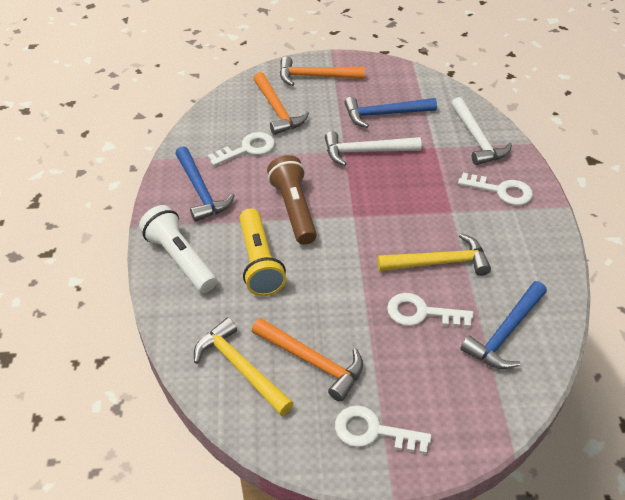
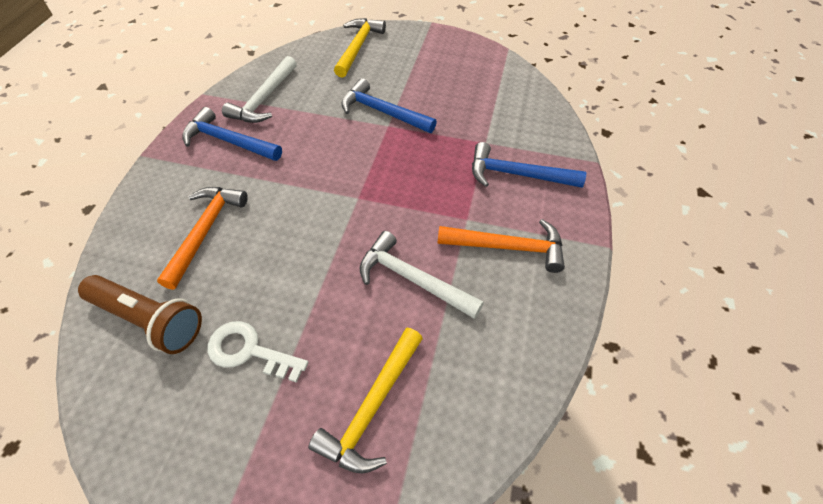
orange hammer: 3 -> 2
white flashlight: 1 -> 0
white key: 4 -> 1
yellow flashlight: 1 -> 0

